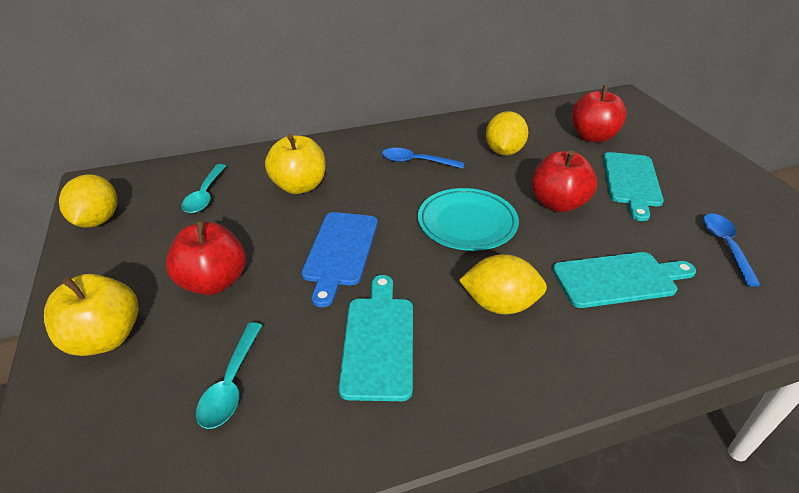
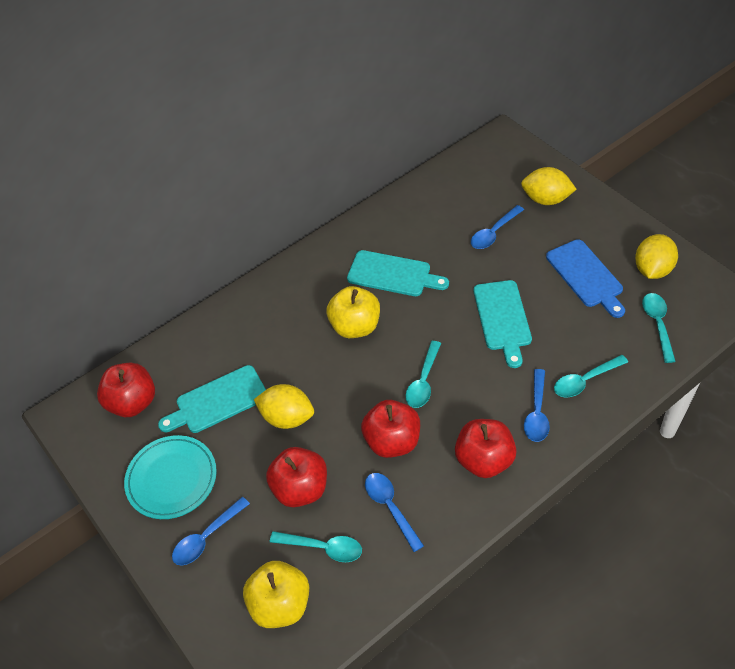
blue spoon: 2 -> 4
red apple: 3 -> 4
turquoise spoon: 2 -> 4

